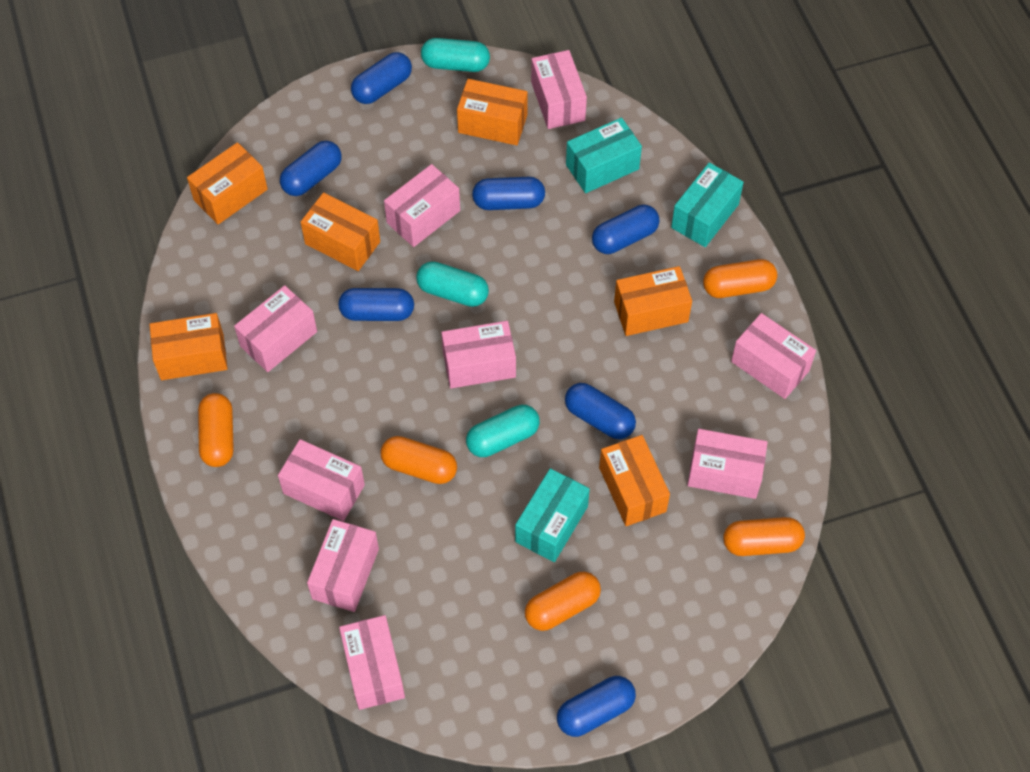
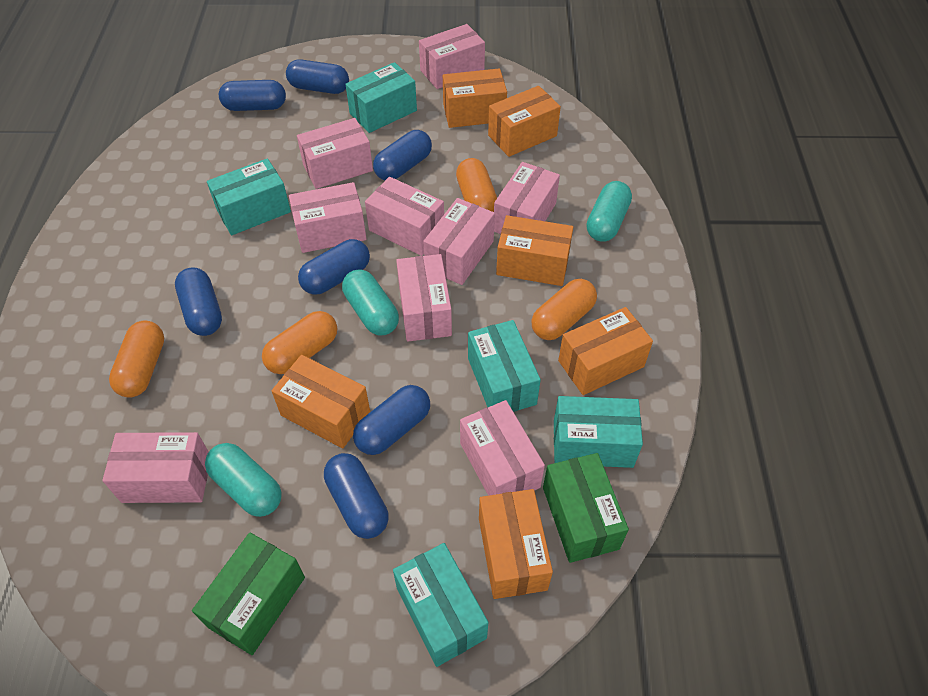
green box: 0 -> 2
orange capsule: 5 -> 4
turquoise box: 3 -> 5

